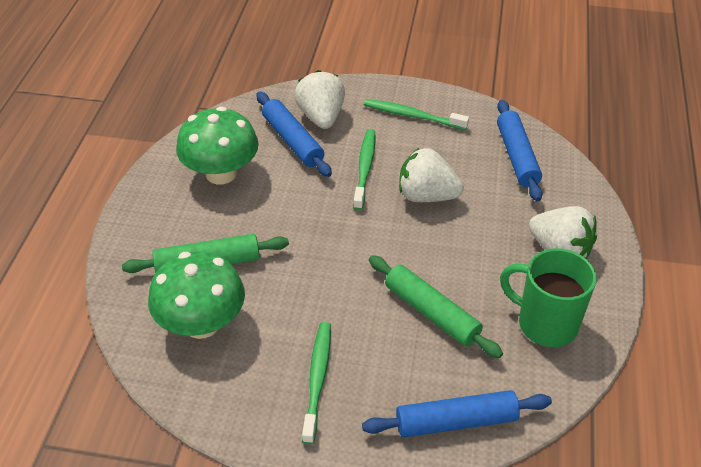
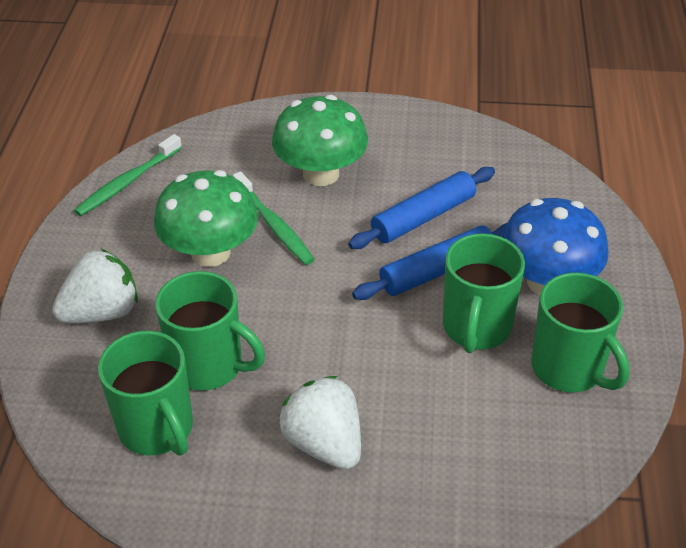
blue mushroom: 0 -> 1
blue rolling pin: 3 -> 2
green mug: 1 -> 4
green rolling pin: 2 -> 0
green toothbrush: 3 -> 2
white strawberry: 3 -> 2

